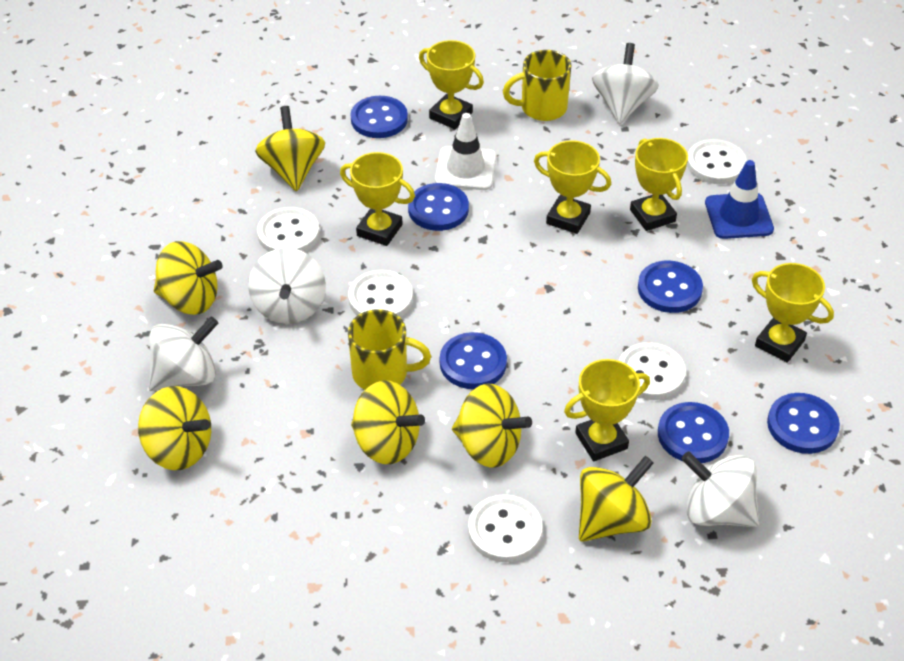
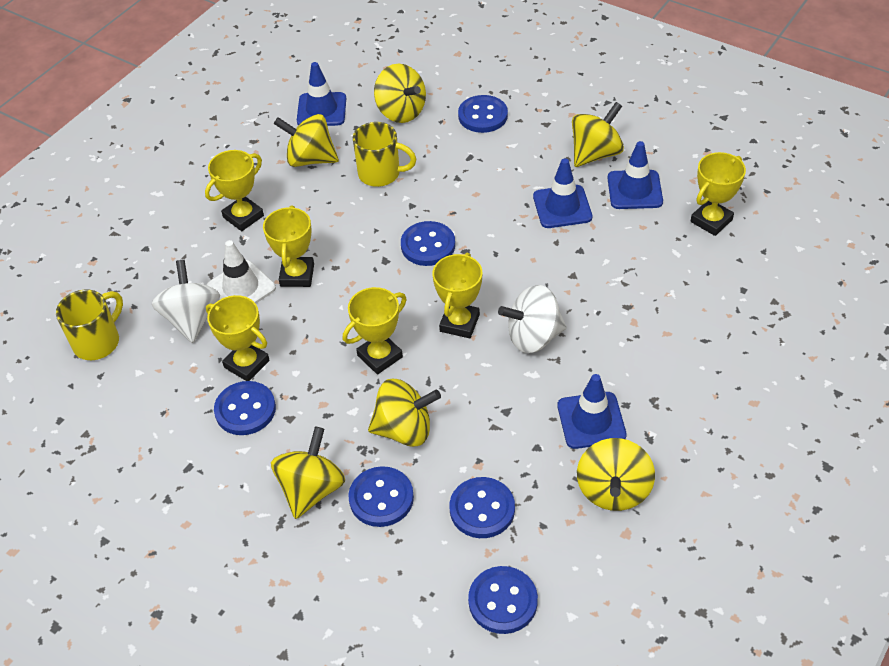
blue traffic cone: 1 -> 4
white button: 5 -> 0
white spinning top: 4 -> 2

